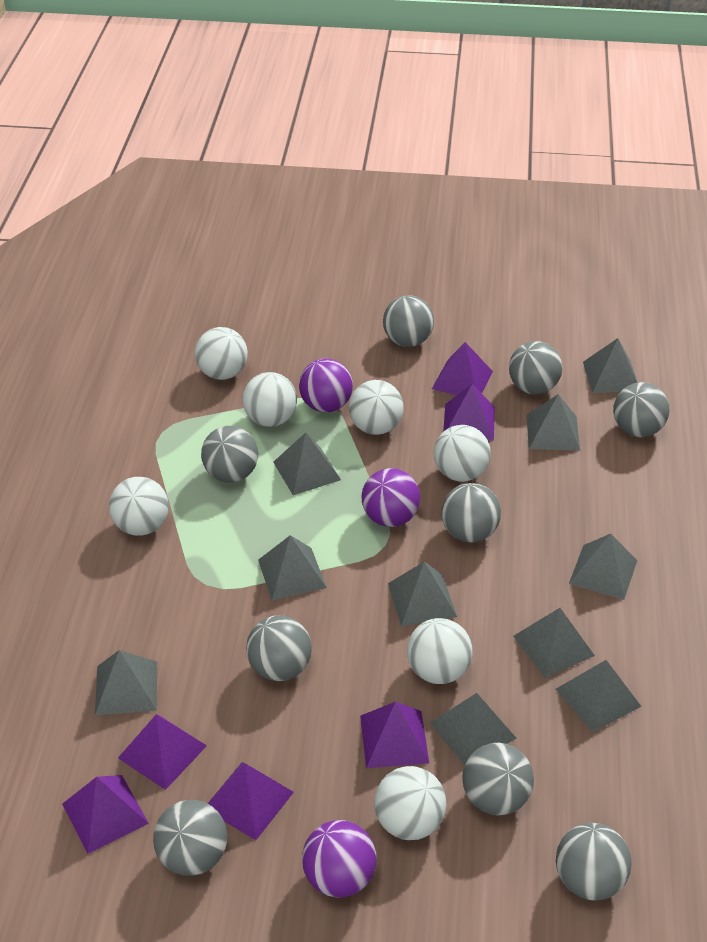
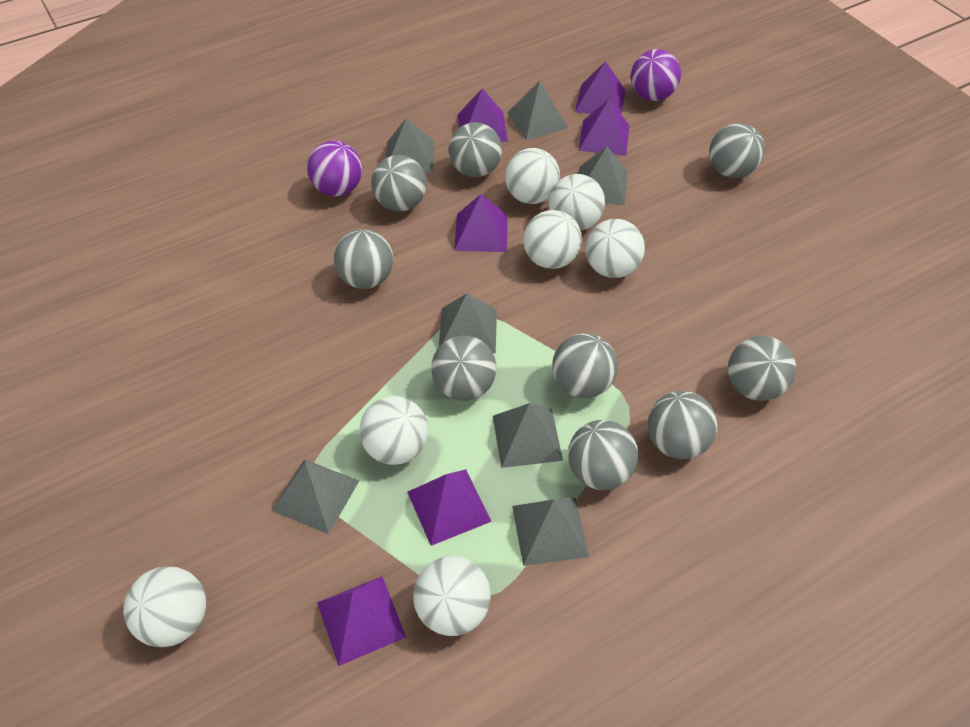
grey pyramid: 10 -> 7
purple ball: 3 -> 2

